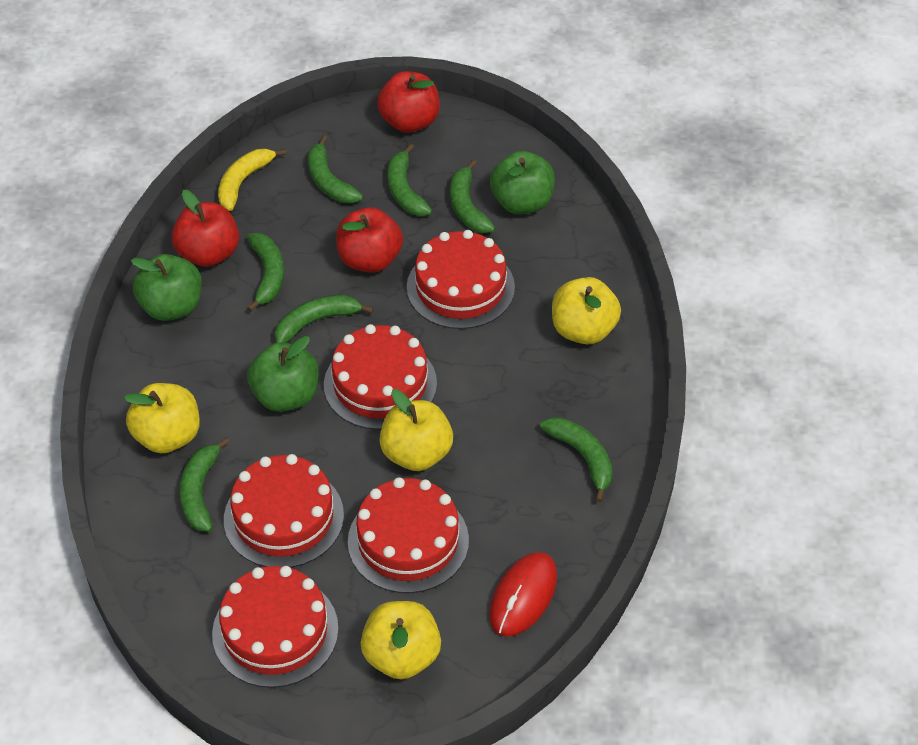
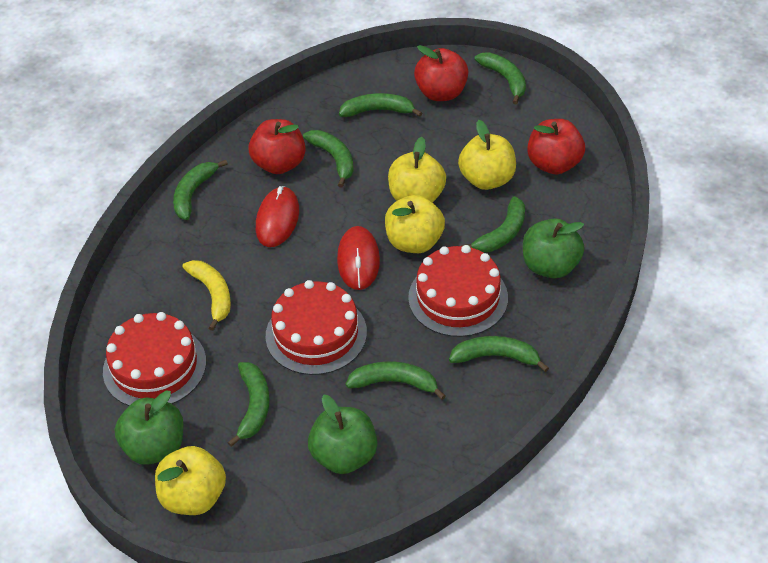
green banana: 7 -> 8
red cake: 5 -> 3
red mouse: 1 -> 2

